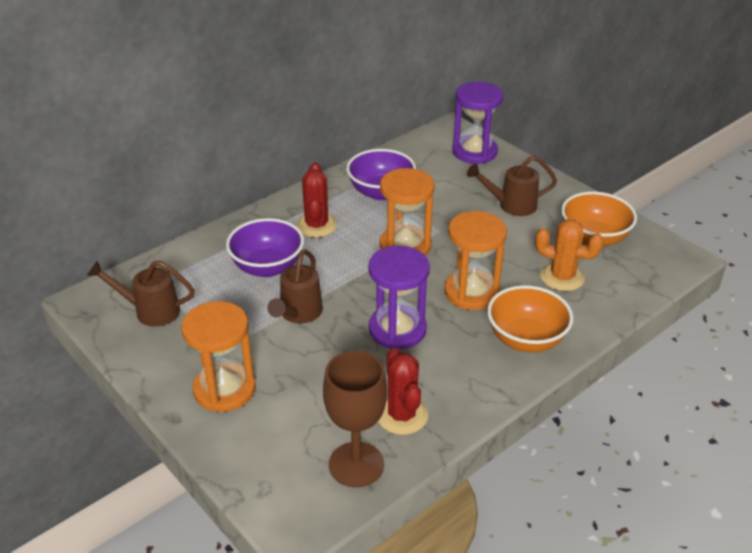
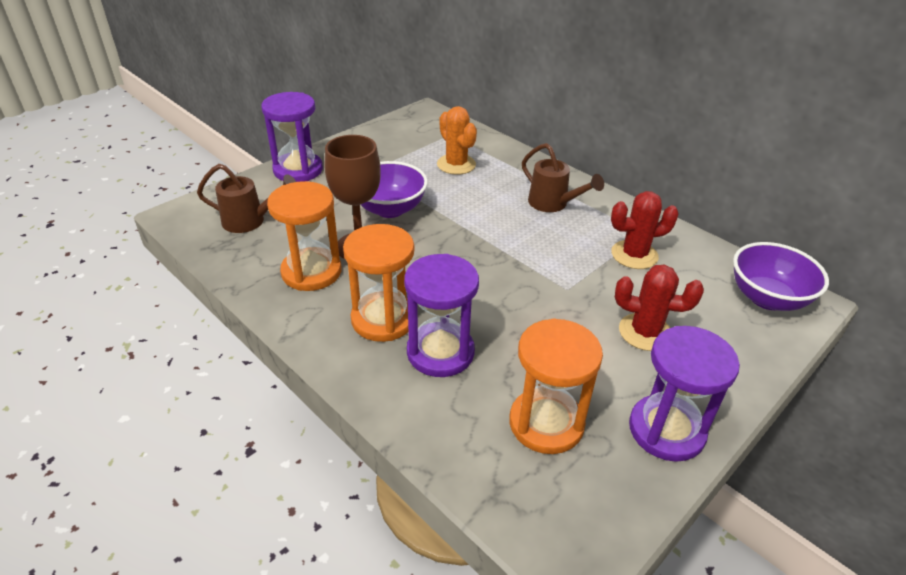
brown watering can: 3 -> 2
orange bowl: 2 -> 0
purple hourglass: 2 -> 3

